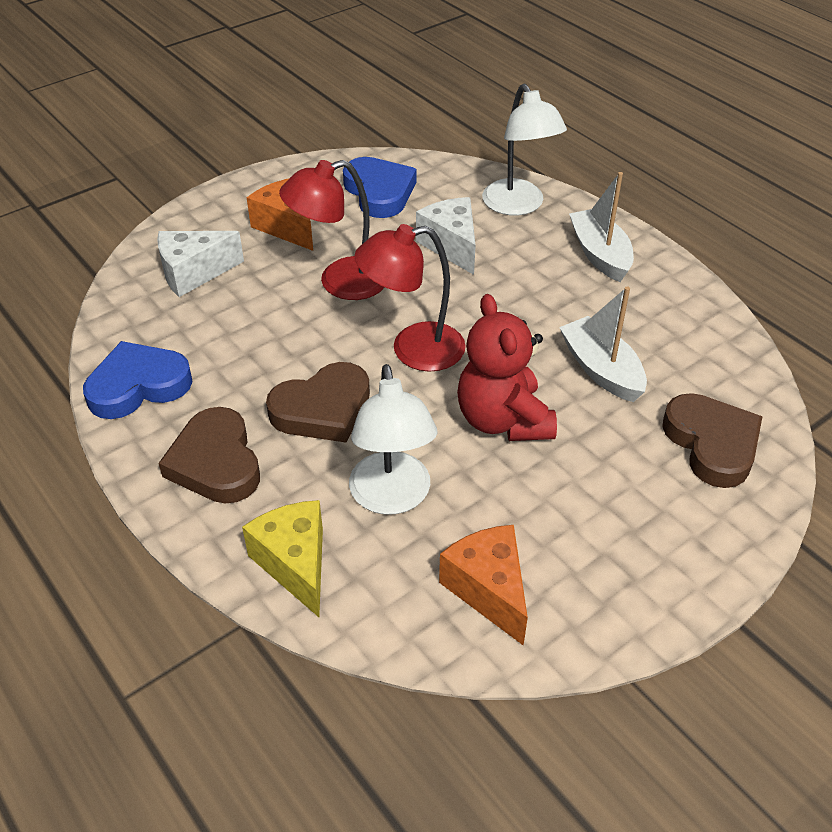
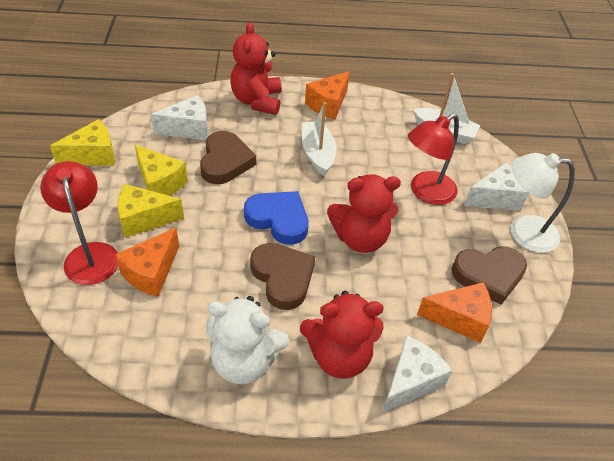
blue heart: 2 -> 1
orange cheese: 2 -> 3
red teddy bear: 1 -> 3
white cheese: 2 -> 3
white lamp: 2 -> 1
white teddy bear: 0 -> 1
yellow cheese: 1 -> 3

